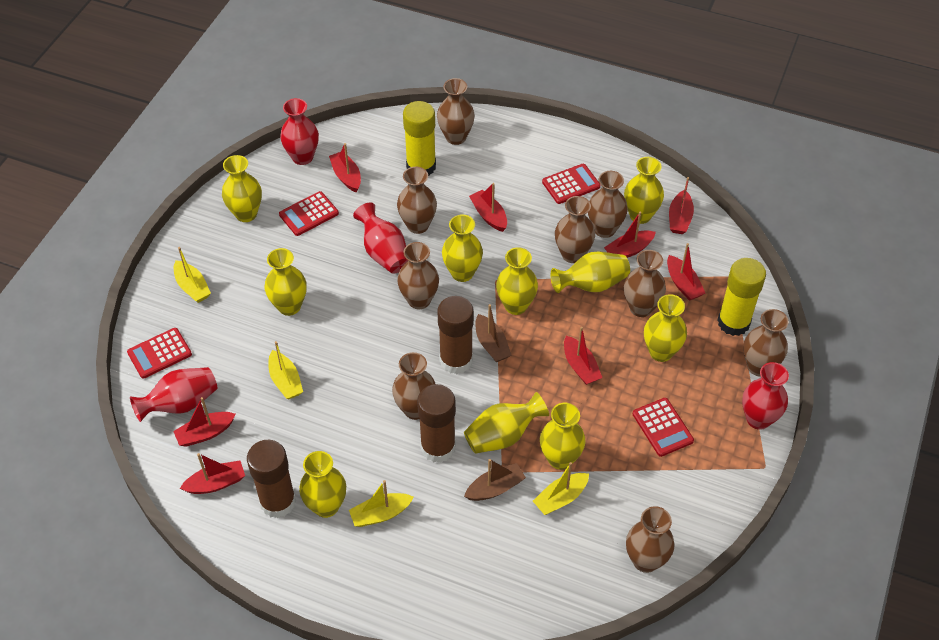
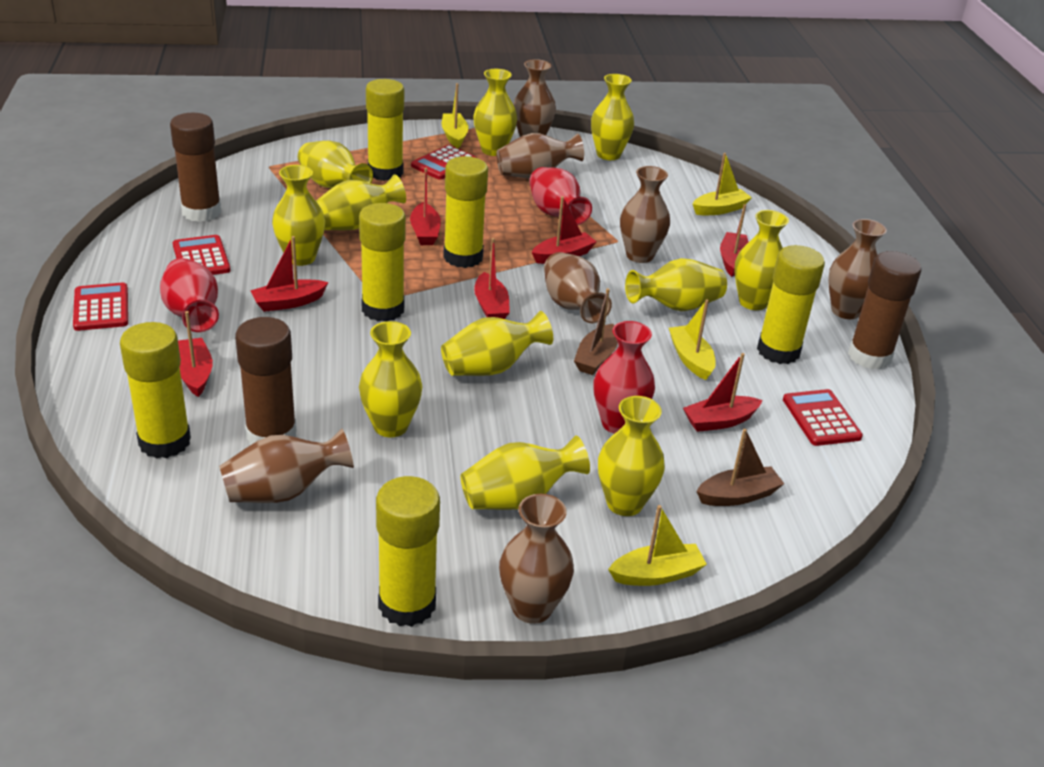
brown vase: 9 -> 7
red boat: 8 -> 7
red vase: 4 -> 3
yellow glue stick: 2 -> 6
yellow vase: 10 -> 11

